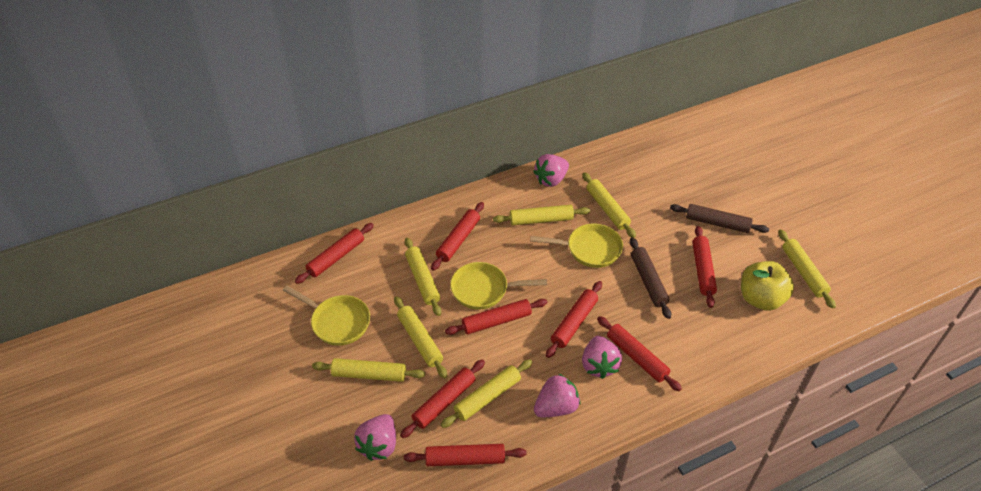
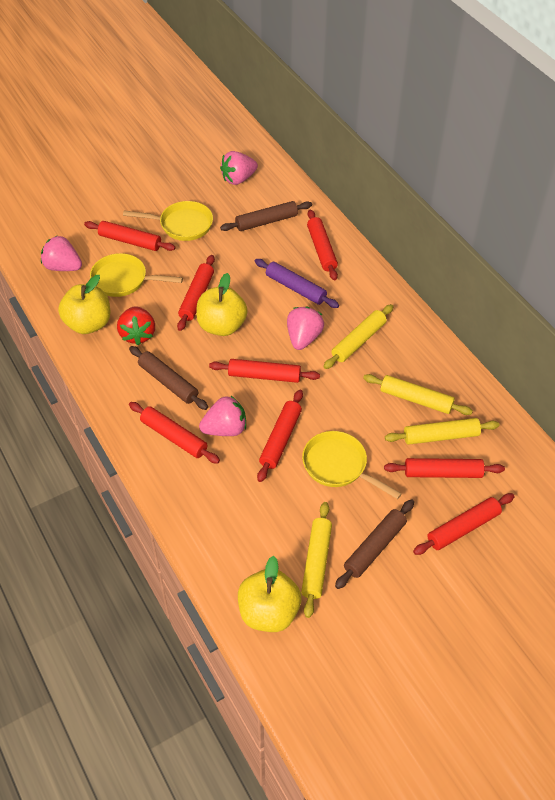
brown rolling pin: 2 -> 3
purple rolling pin: 0 -> 1
red strawberry: 0 -> 1
yellow apple: 1 -> 3
yellow rolling pin: 7 -> 4

